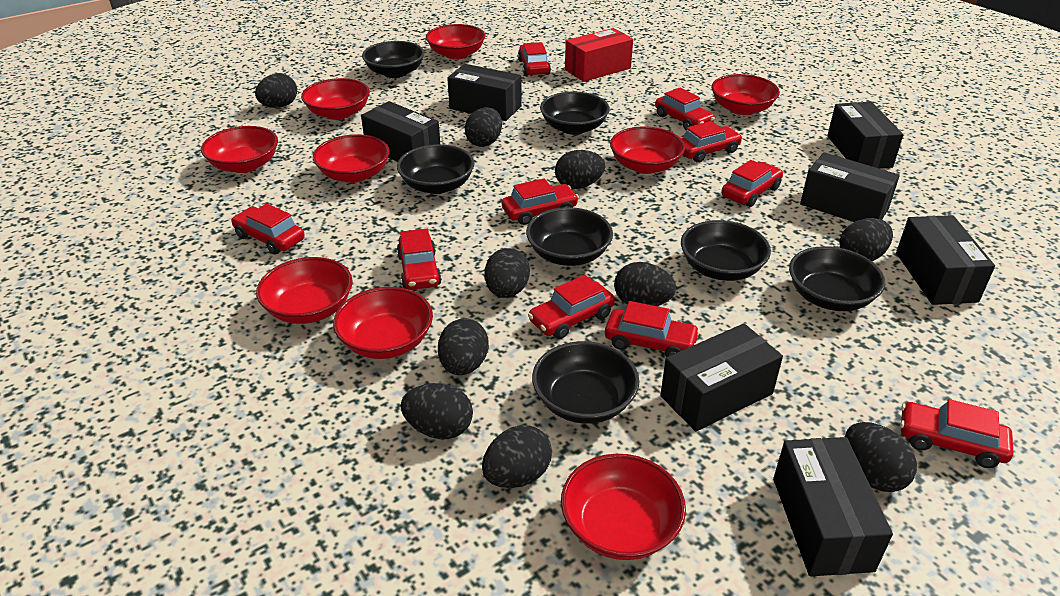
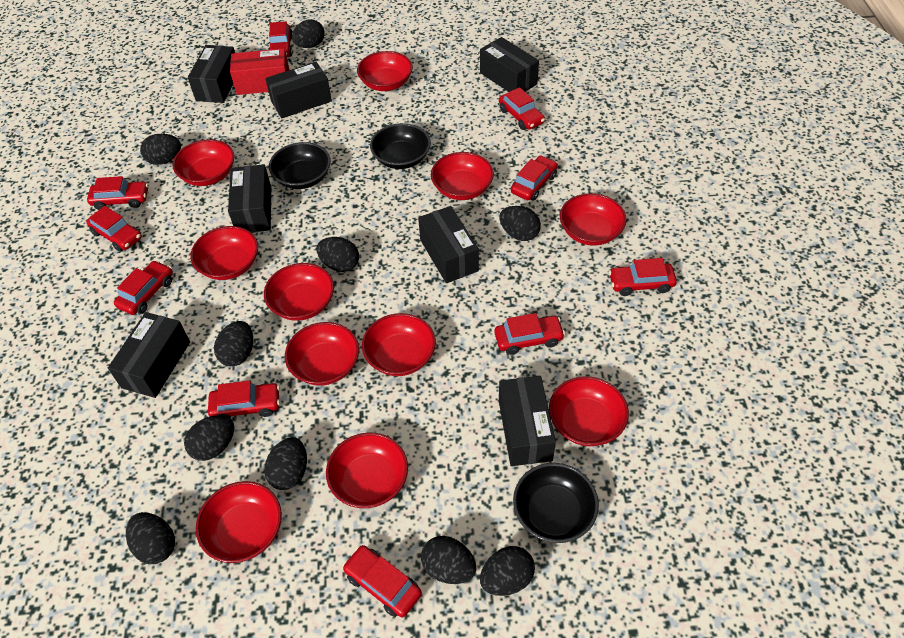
black bowl: 7 -> 3
red bowl: 9 -> 11

